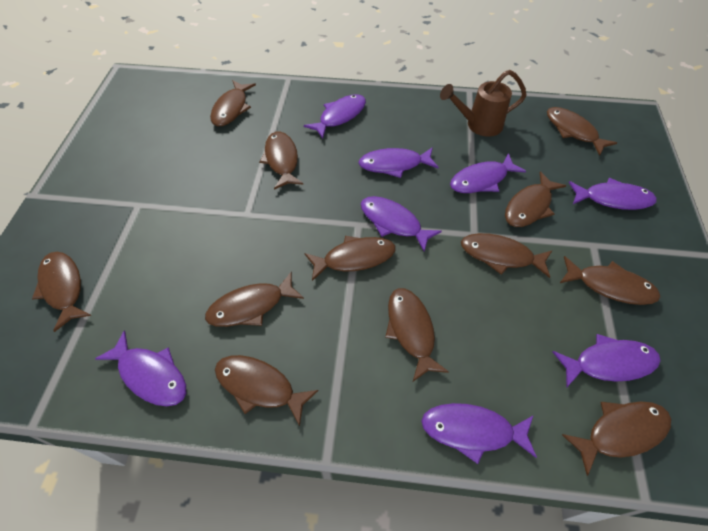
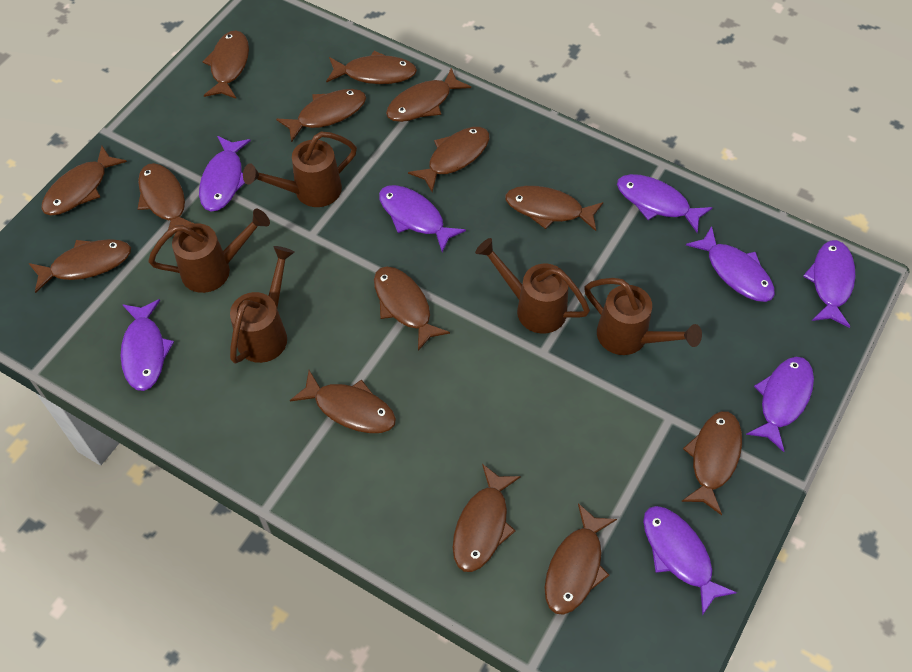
brown fish: 12 -> 14
brown watering can: 1 -> 5

